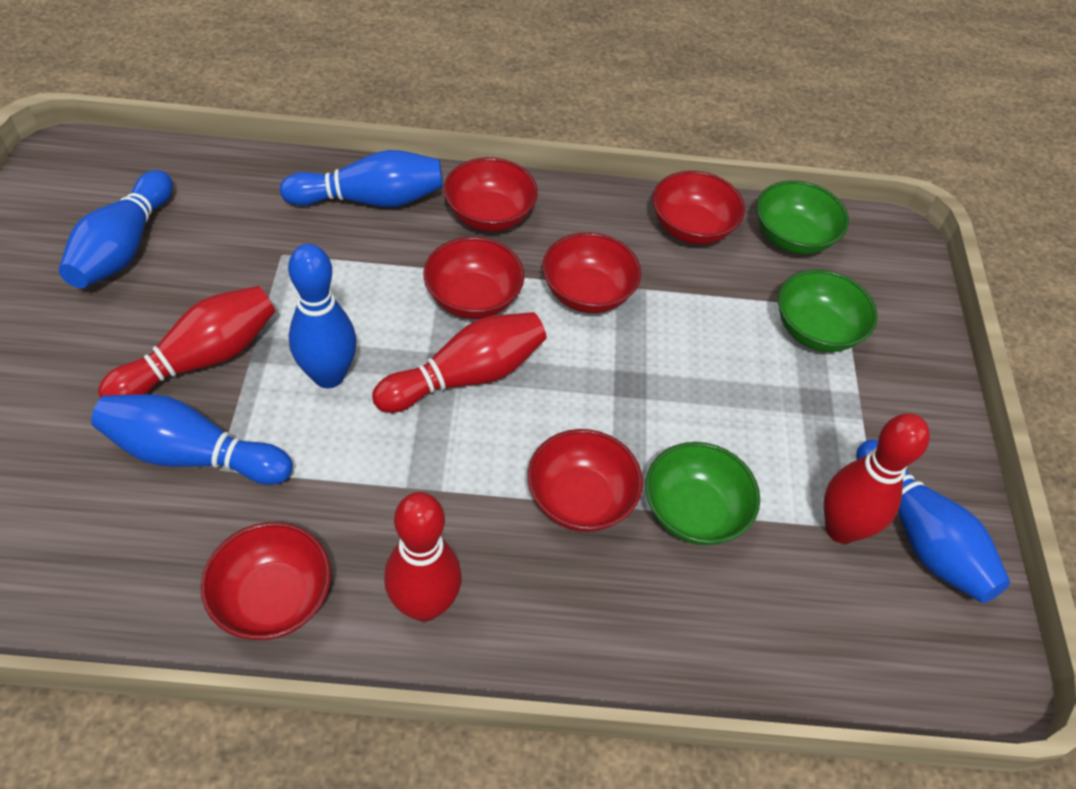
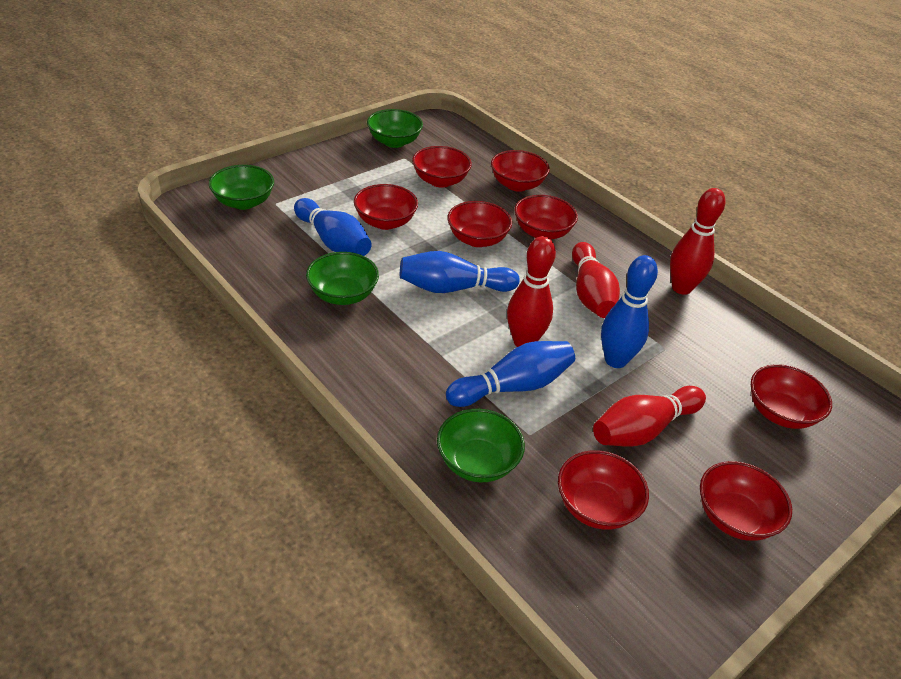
blue bowling pin: 5 -> 4
green bowl: 3 -> 4
red bowl: 6 -> 8

